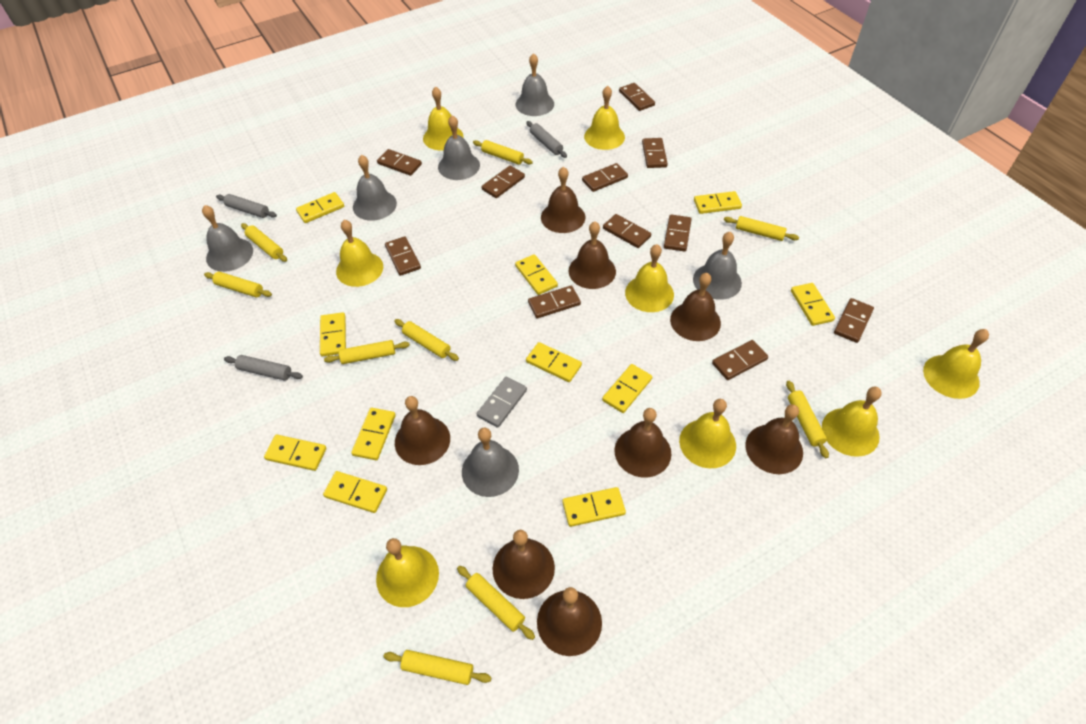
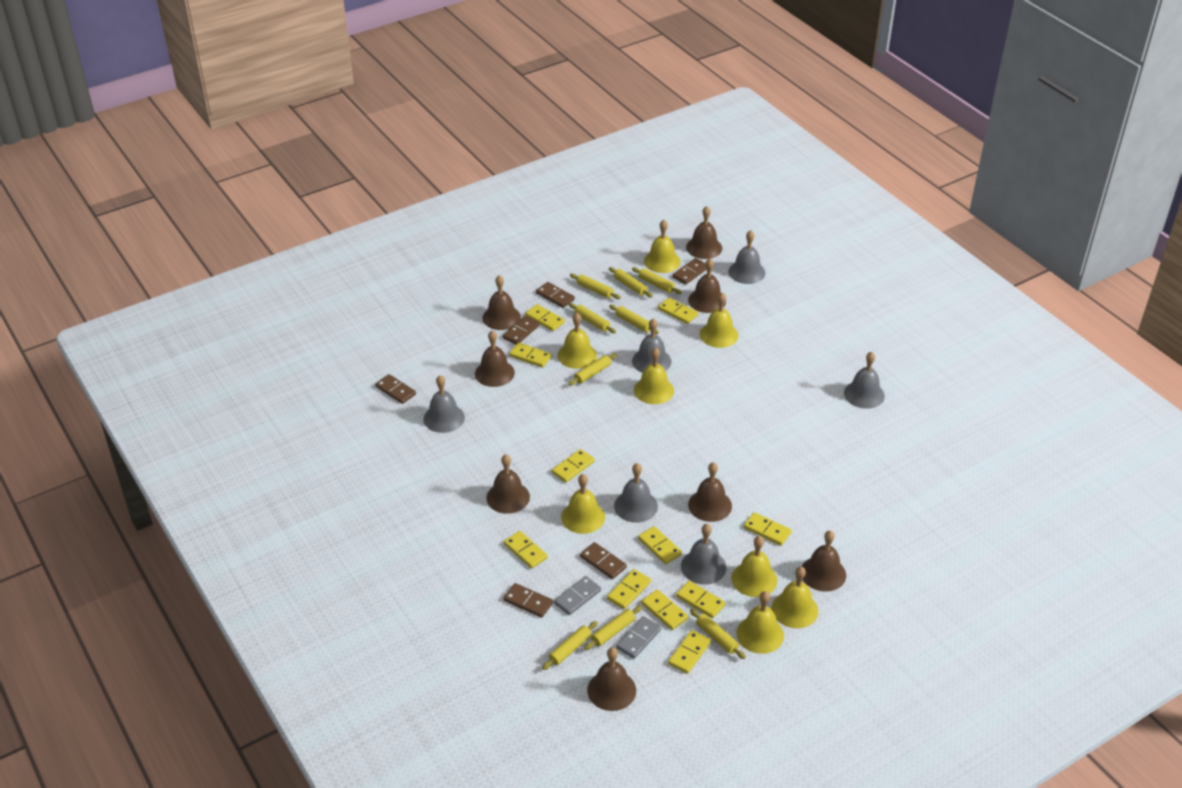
brown domino: 11 -> 6
grey domino: 1 -> 2
grey rolling pin: 3 -> 0

